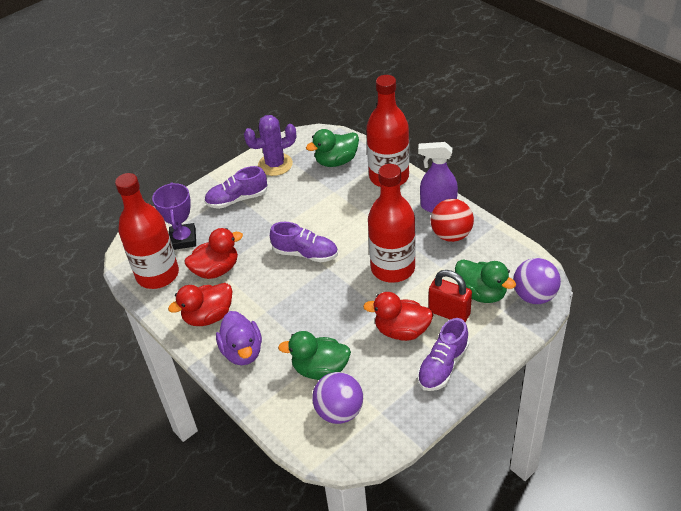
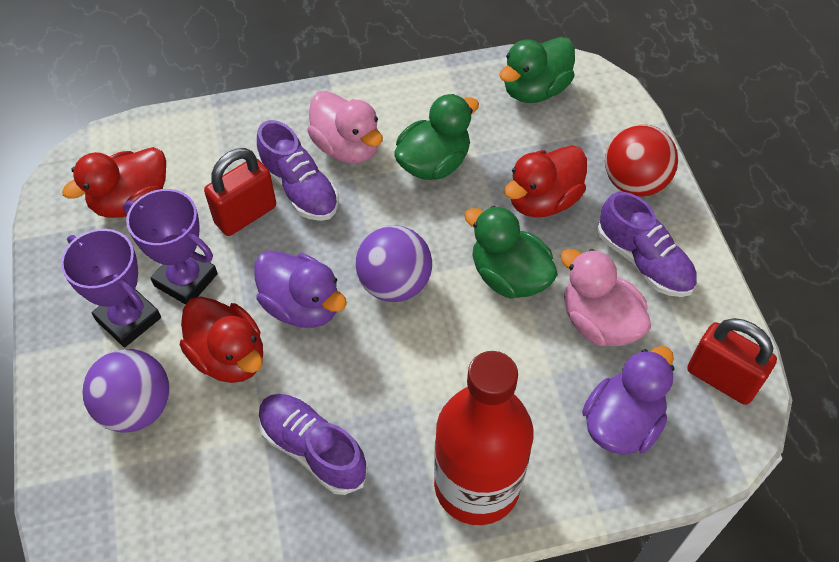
pink duck: 0 -> 2
purple cactus: 1 -> 0
purple duck: 1 -> 2
purple spray bottle: 1 -> 0
purple trophy: 1 -> 2
red bottle: 3 -> 1
red padlock: 1 -> 2

